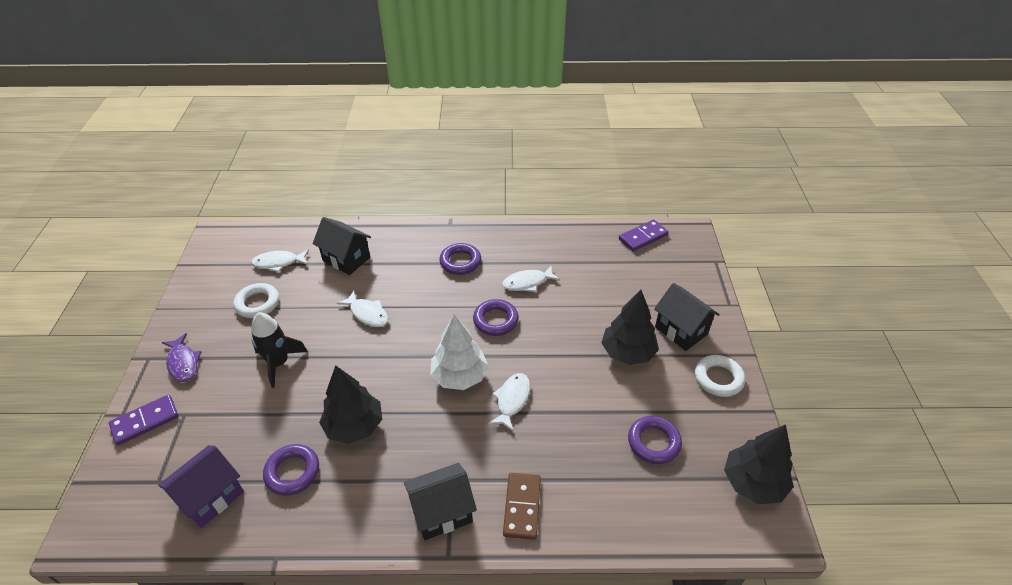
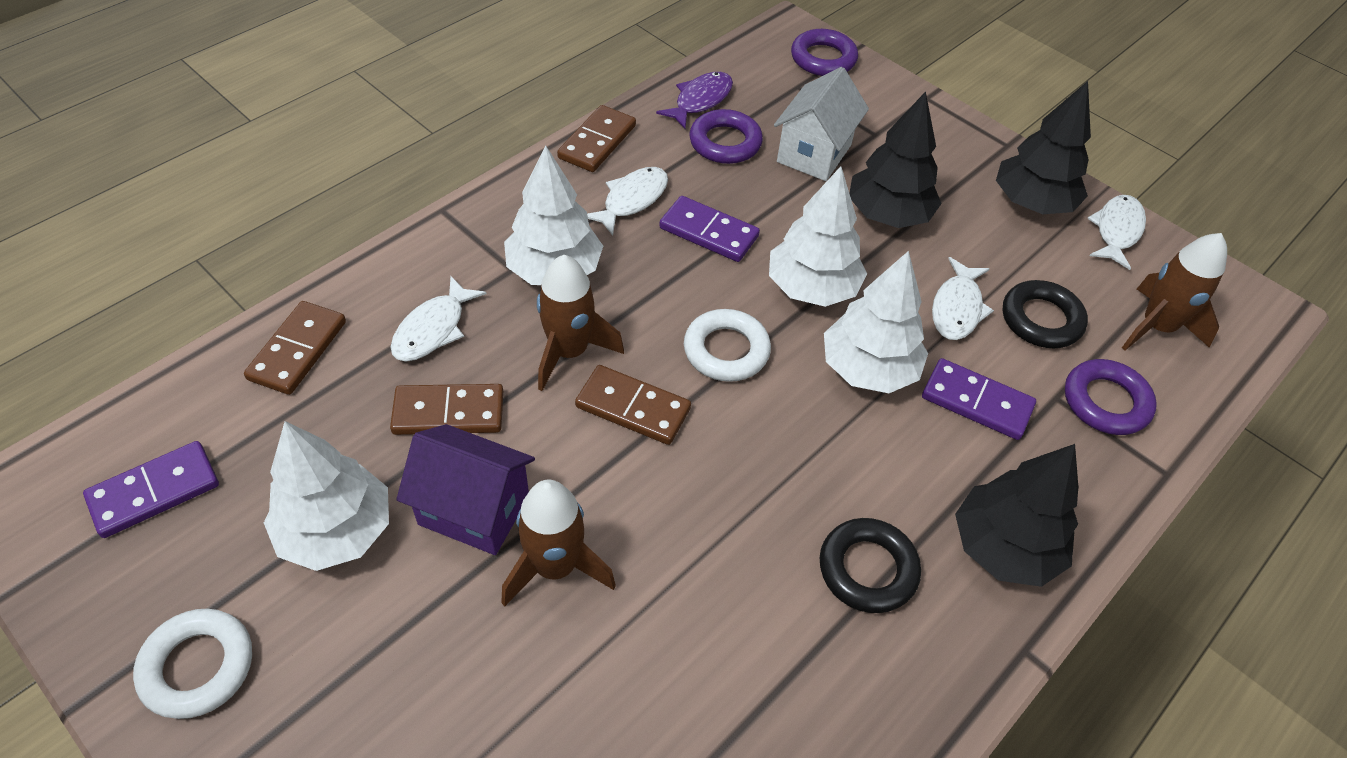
black house: 3 -> 0
black ring: 0 -> 2
black rocket: 1 -> 0
brown domino: 1 -> 4
brown rocket: 0 -> 3
purple domino: 2 -> 3
purple ring: 4 -> 3
white house: 0 -> 1
white tree: 1 -> 4

